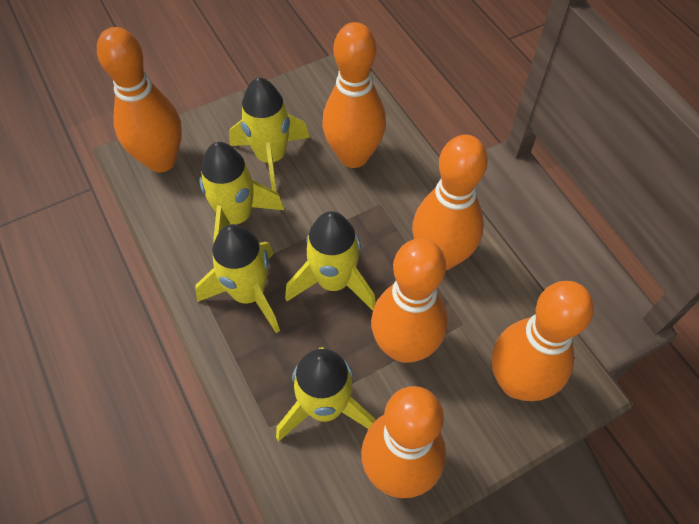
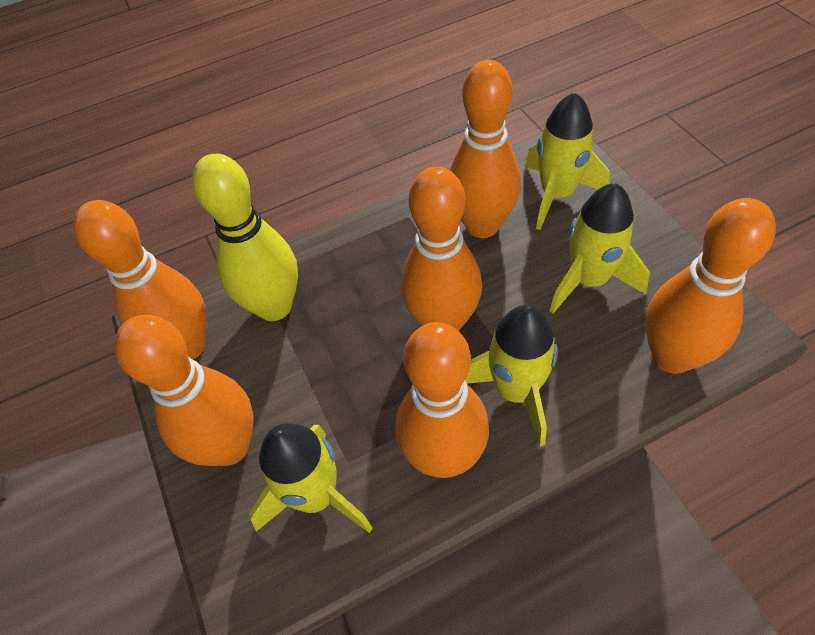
yellow bowling pin: 0 -> 1
yellow rocket: 5 -> 4

